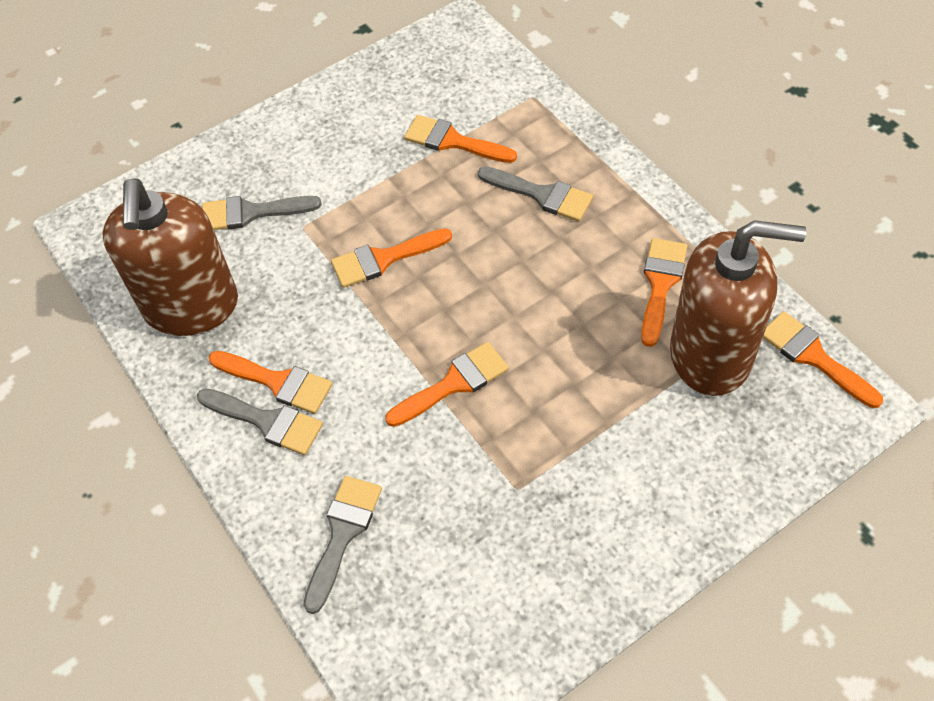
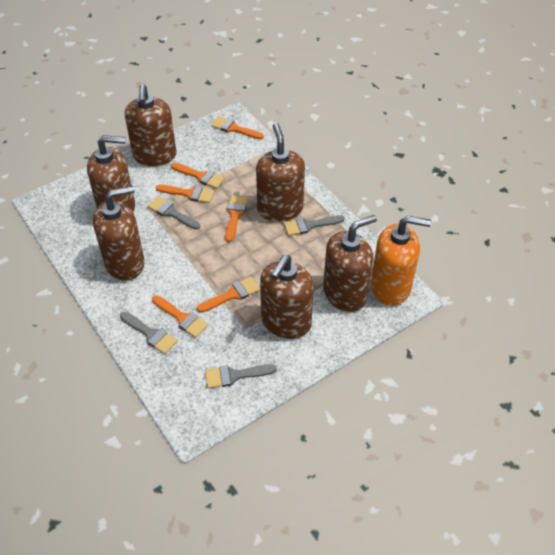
brown soap dispenser: 2 -> 6
orange soap dispenser: 0 -> 1

